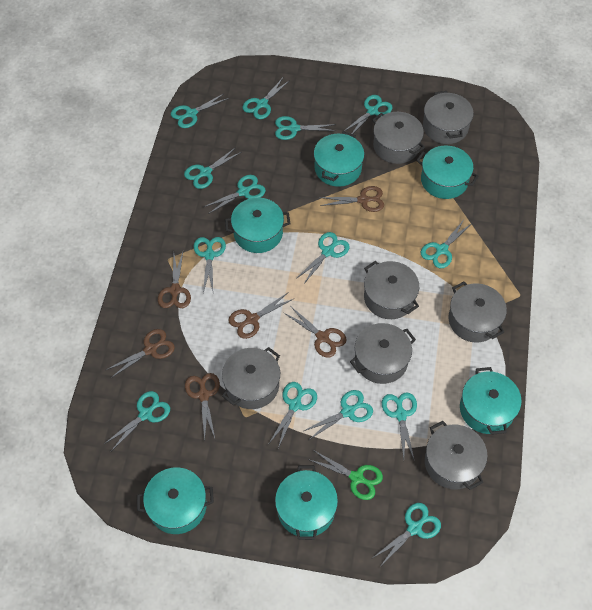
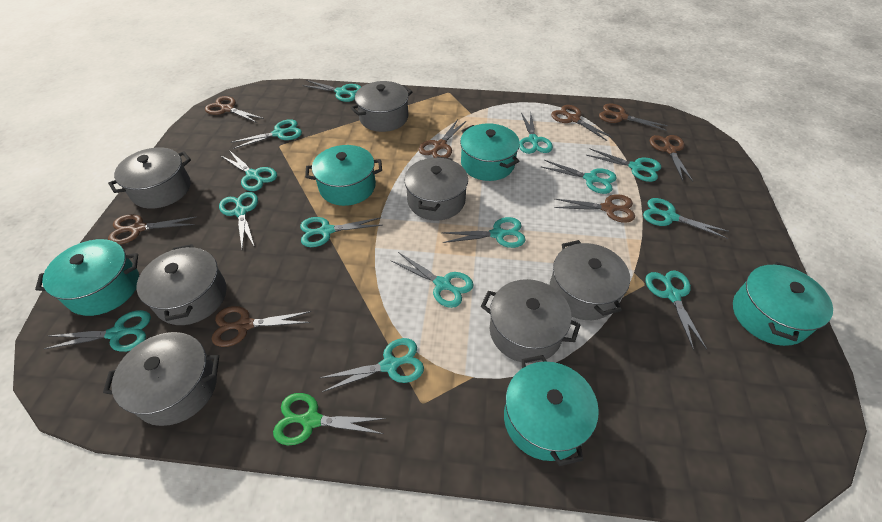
brown scissors: 6 -> 8
turquoise pot: 6 -> 5

